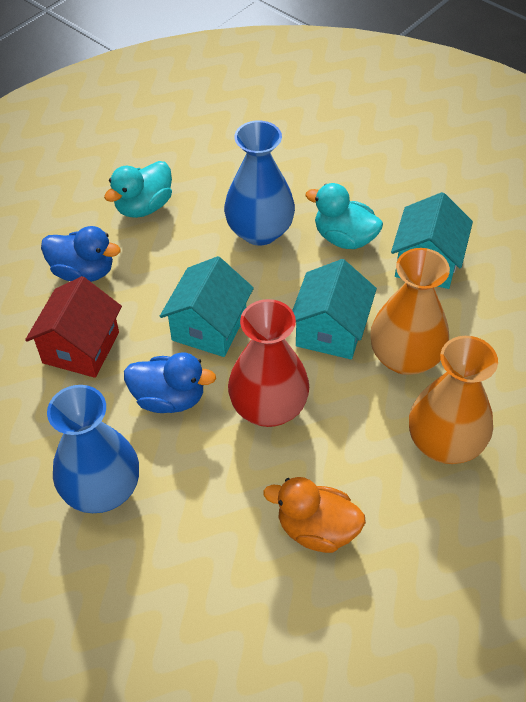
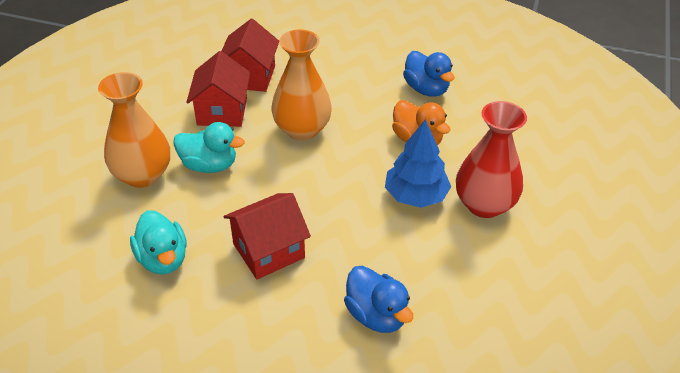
blue tree: 0 -> 1
blue vase: 2 -> 0
red house: 1 -> 3
turquoise house: 3 -> 0

